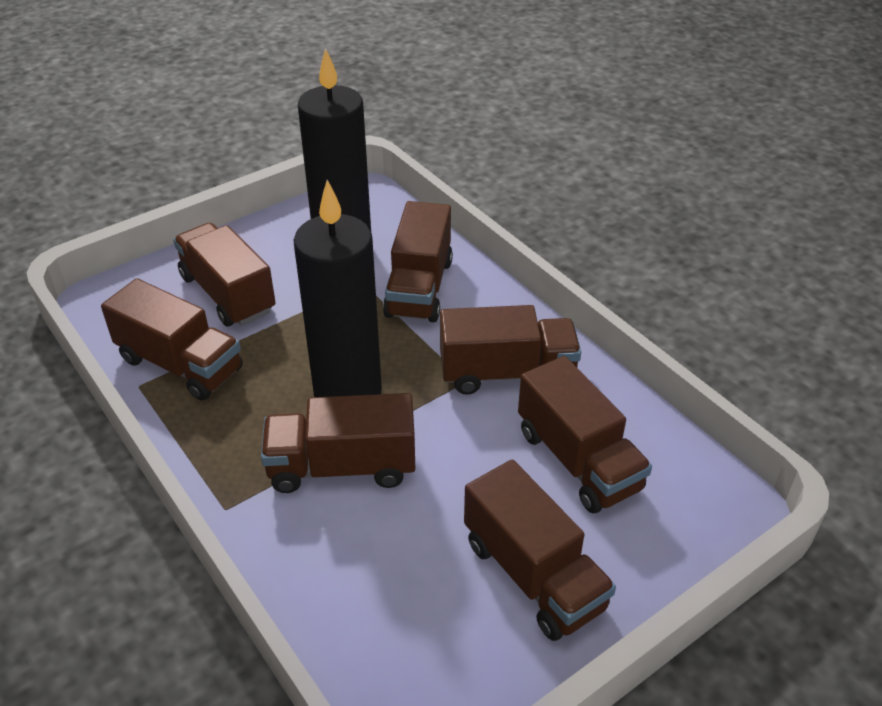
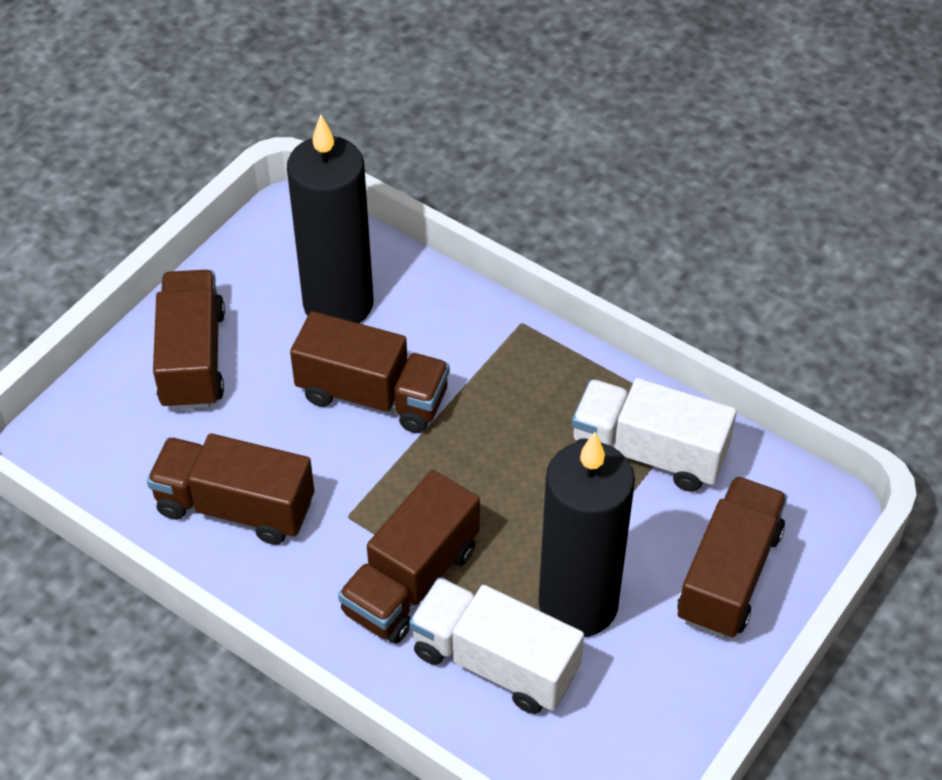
brown truck: 7 -> 5
white truck: 0 -> 2

